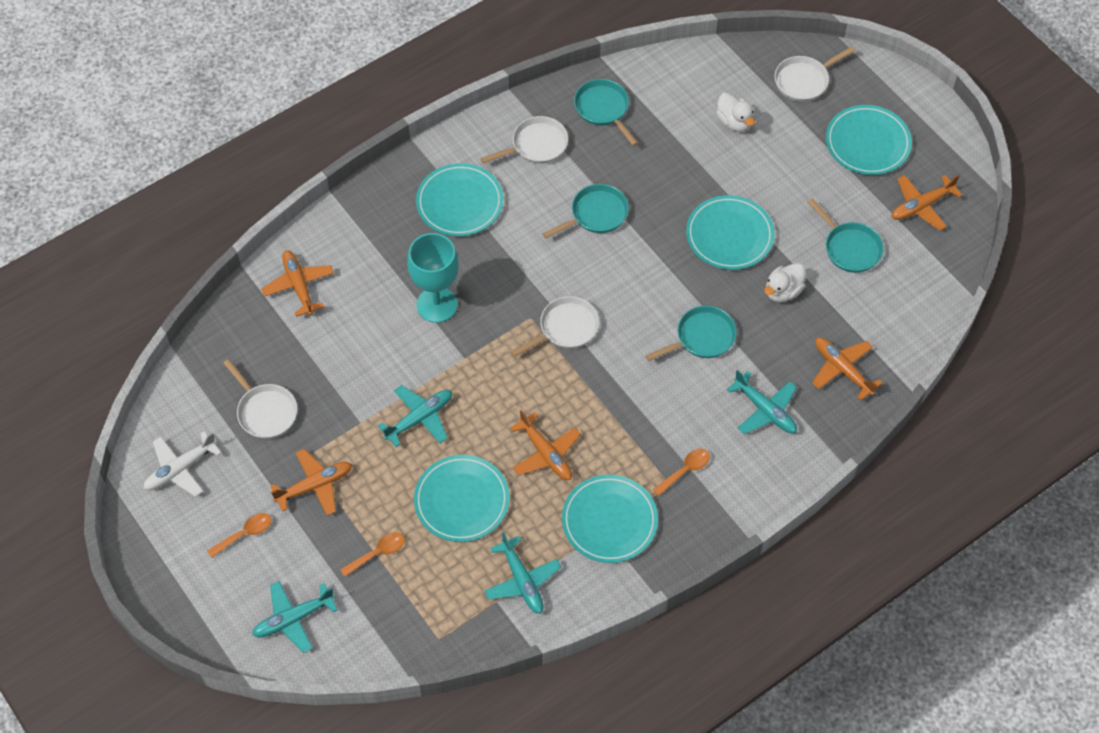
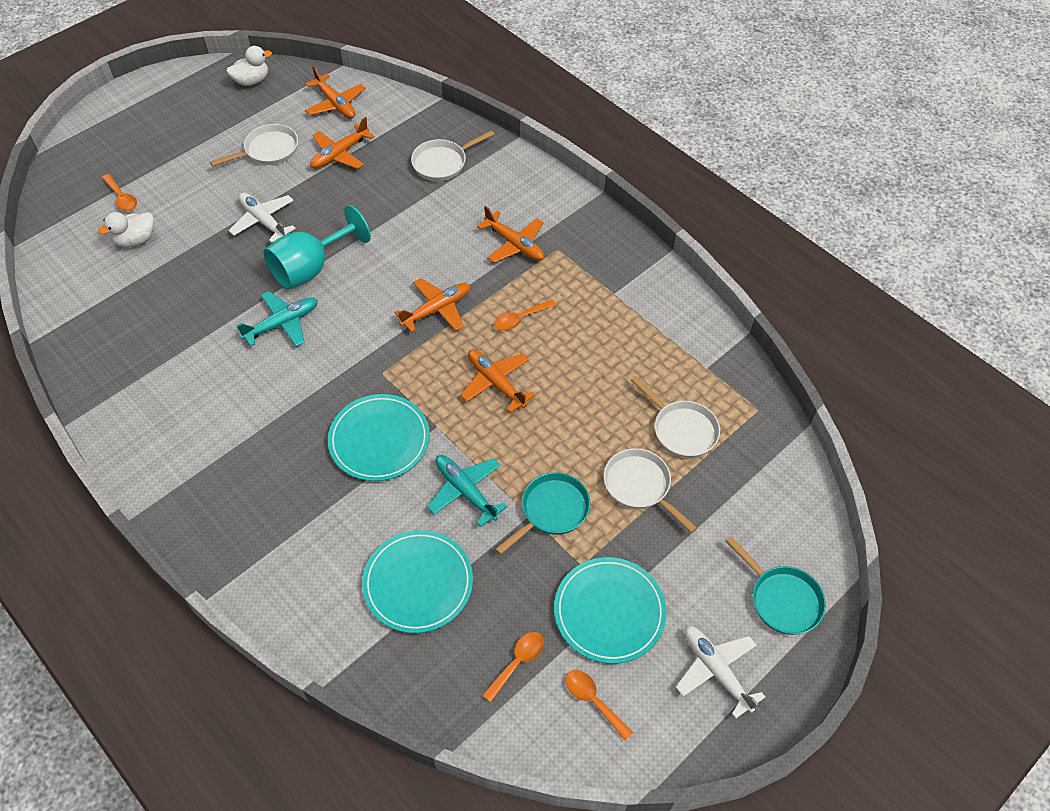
orange spoon: 3 -> 4
turquoise pan: 4 -> 2
turquoise plane: 4 -> 2
turquoise plate: 5 -> 3
white plane: 1 -> 2

